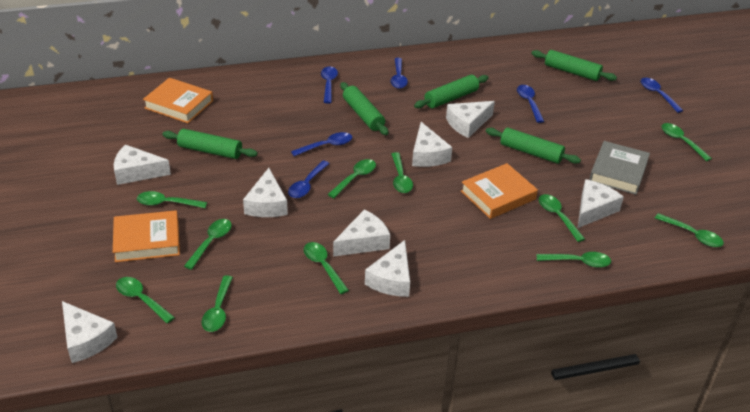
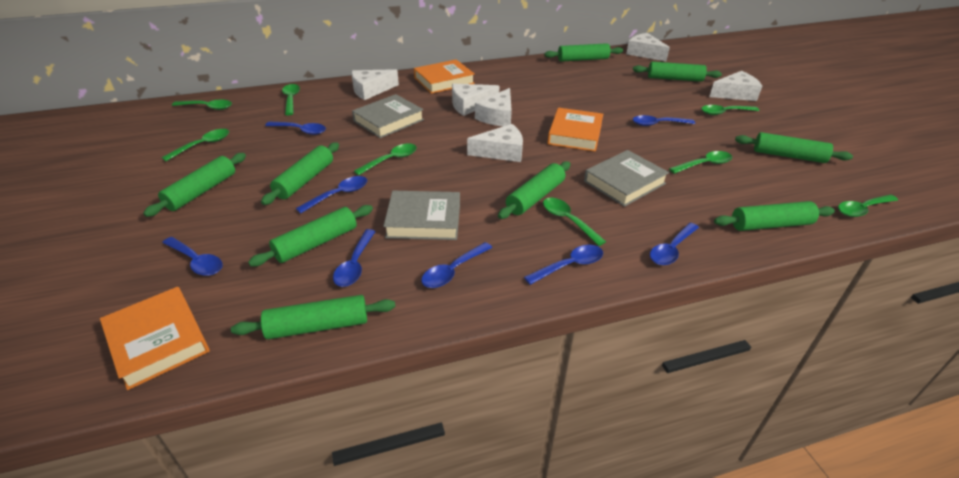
blue spoon: 6 -> 8
green rolling pin: 5 -> 9
green spoon: 11 -> 8
grey book: 1 -> 3
white cheese: 8 -> 6

